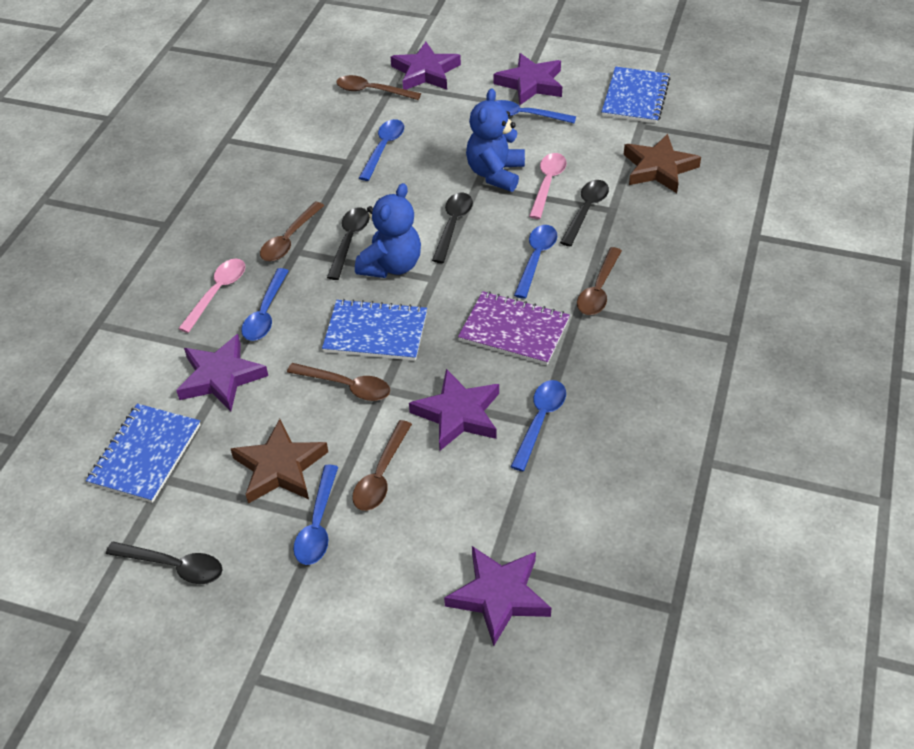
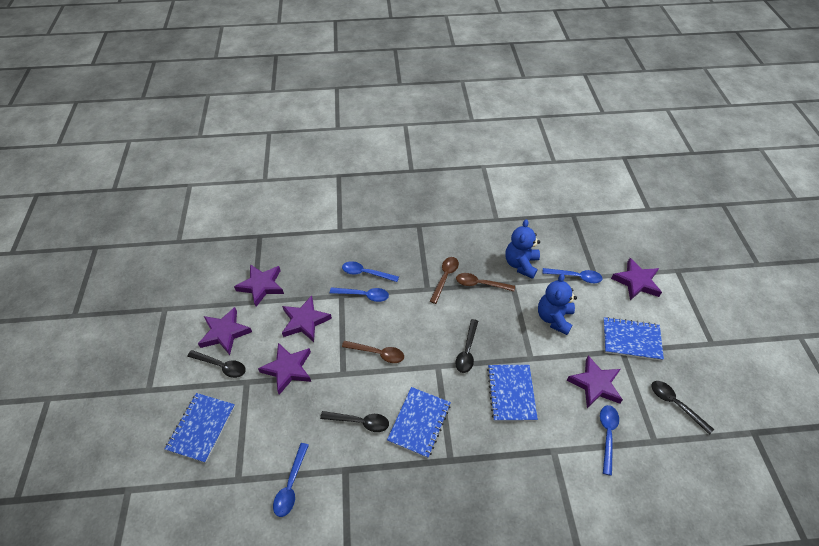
blue notebook: 3 -> 4
blue spoon: 6 -> 5
brown spoon: 5 -> 3
brown star: 2 -> 0
pink spoon: 2 -> 0
purple notebook: 1 -> 0
purple star: 5 -> 6

